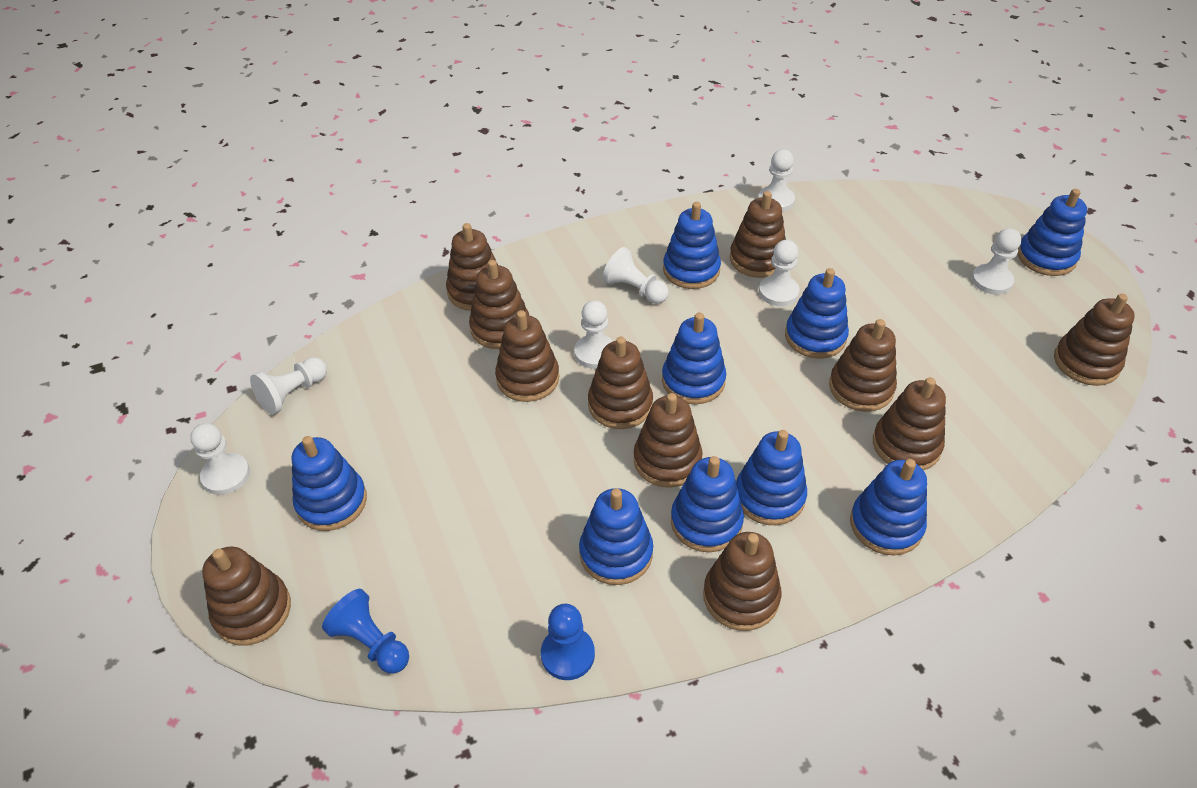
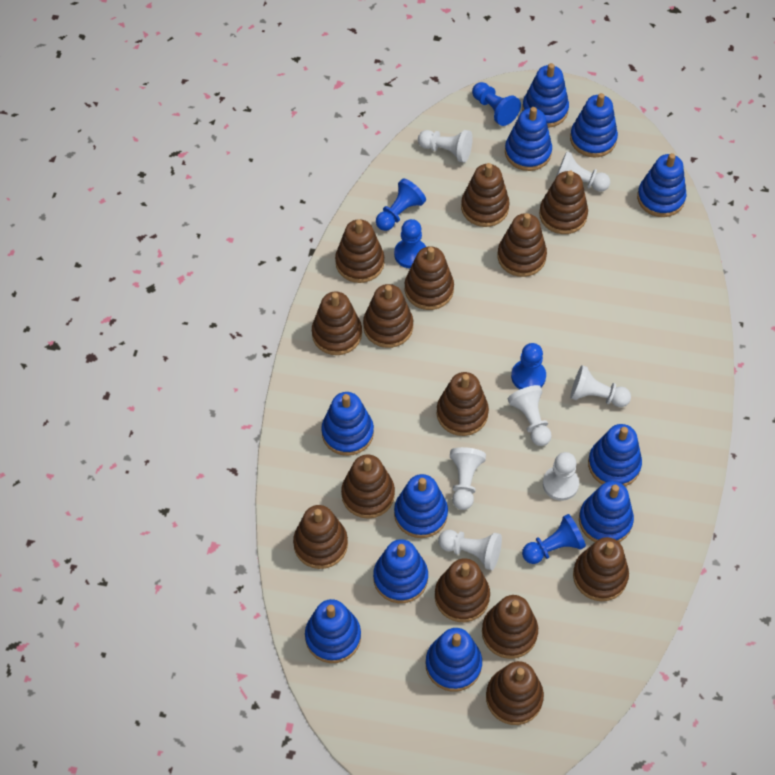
blue pawn: 2 -> 5
blue stacking toy: 9 -> 11
brown stacking toy: 11 -> 14

